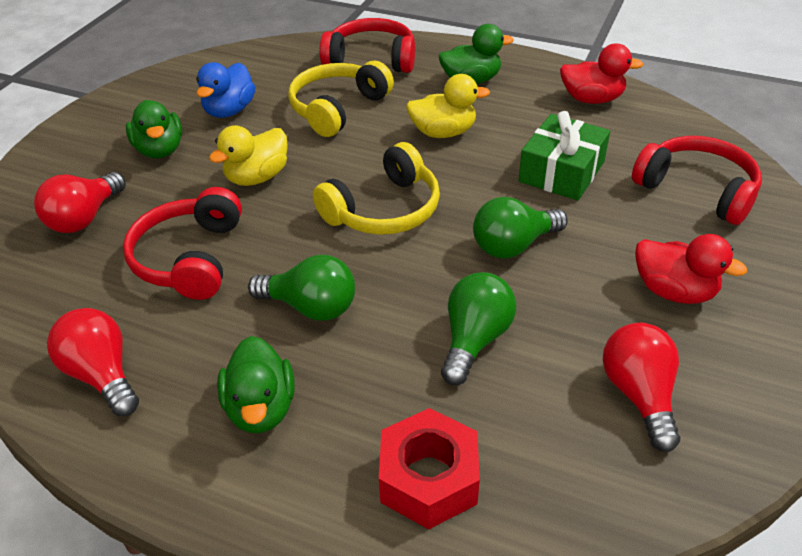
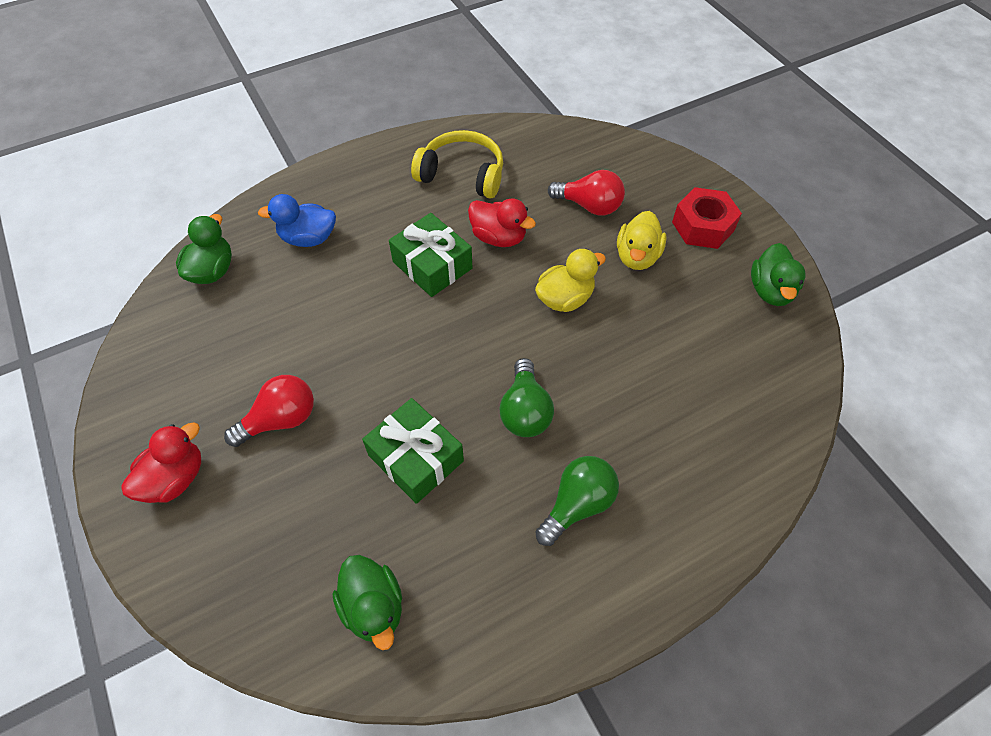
green gift: 1 -> 2
green light bulb: 3 -> 2
red headphones: 3 -> 0
red light bulb: 3 -> 2
yellow headphones: 2 -> 1

